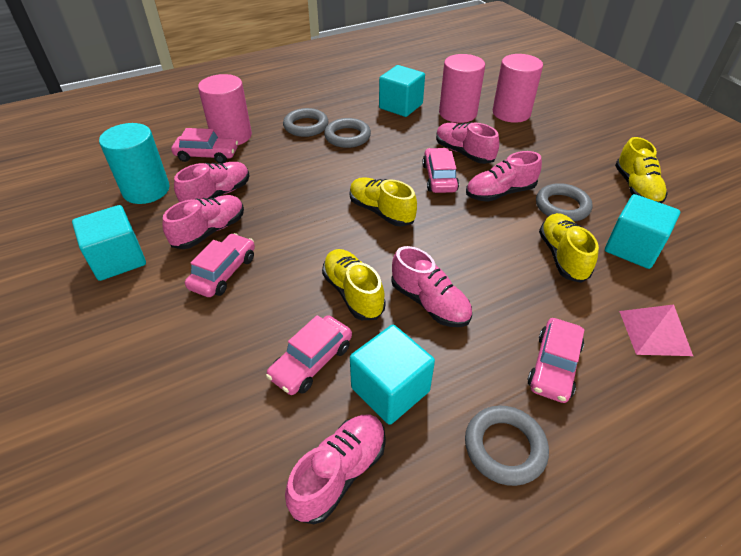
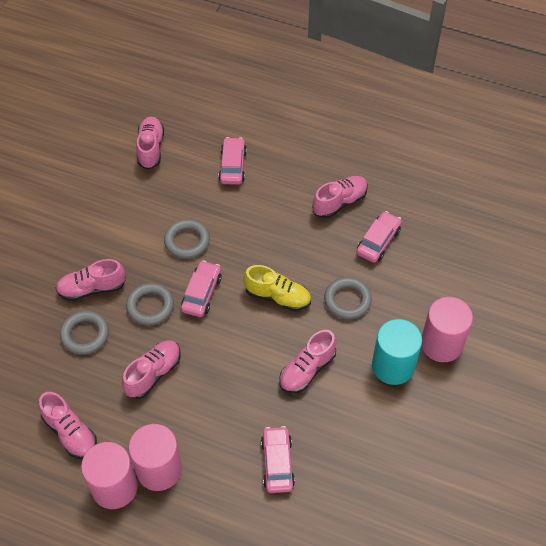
pink car: 5 -> 4
pink pyramid: 1 -> 0
turquoise cube: 4 -> 0
yellow shoe: 4 -> 1

